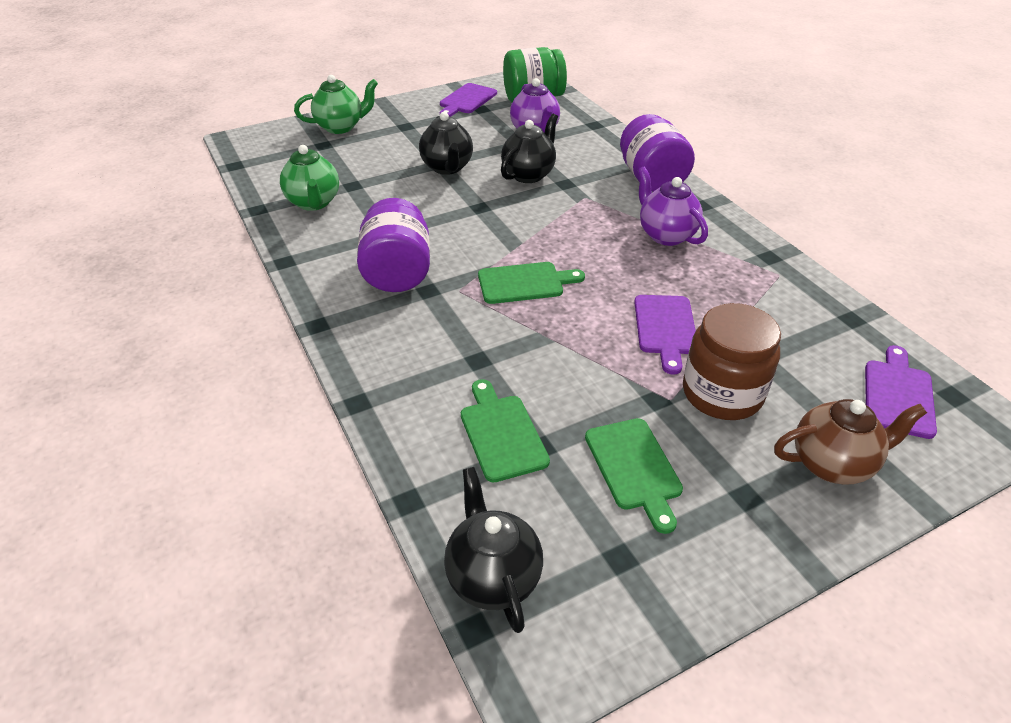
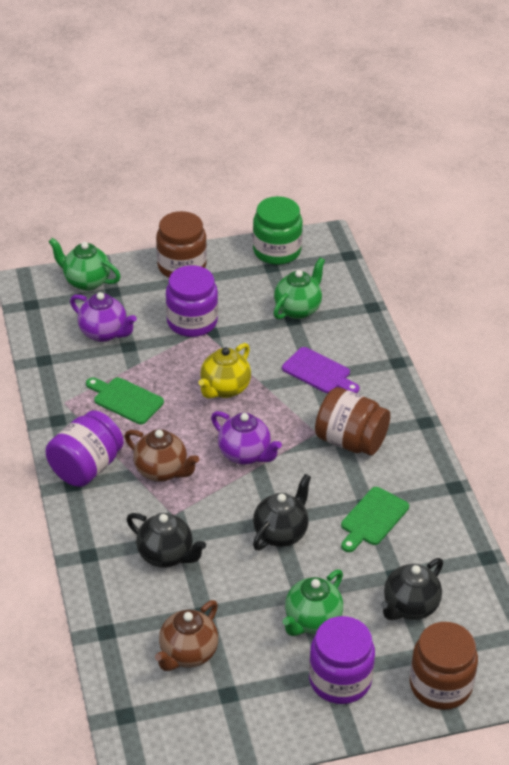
brown jar: 1 -> 3
brown teapot: 1 -> 2
green cutting board: 3 -> 2
green teapot: 2 -> 3
purple cutting board: 3 -> 1
purple jar: 2 -> 3
yellow teapot: 0 -> 1

